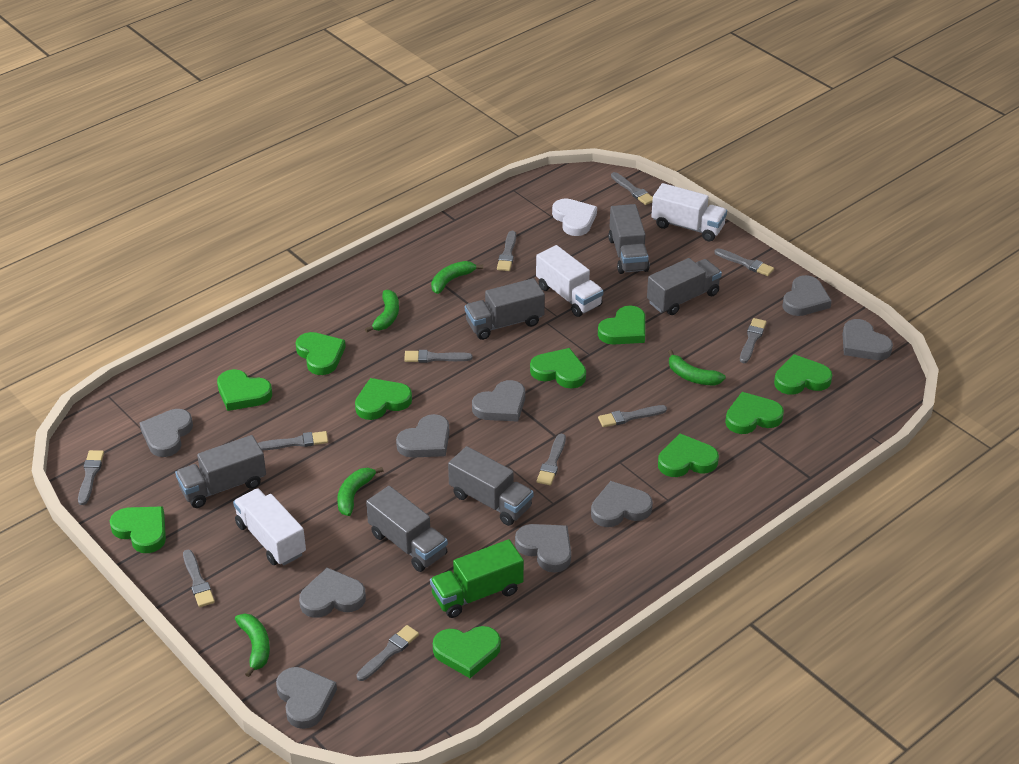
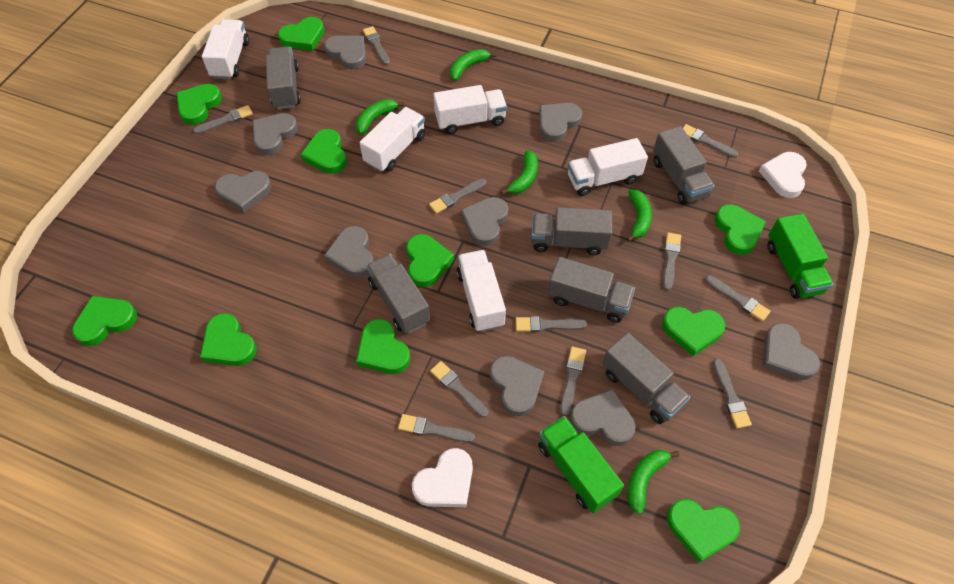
green truck: 1 -> 2
white heart: 1 -> 2
white truck: 3 -> 5

